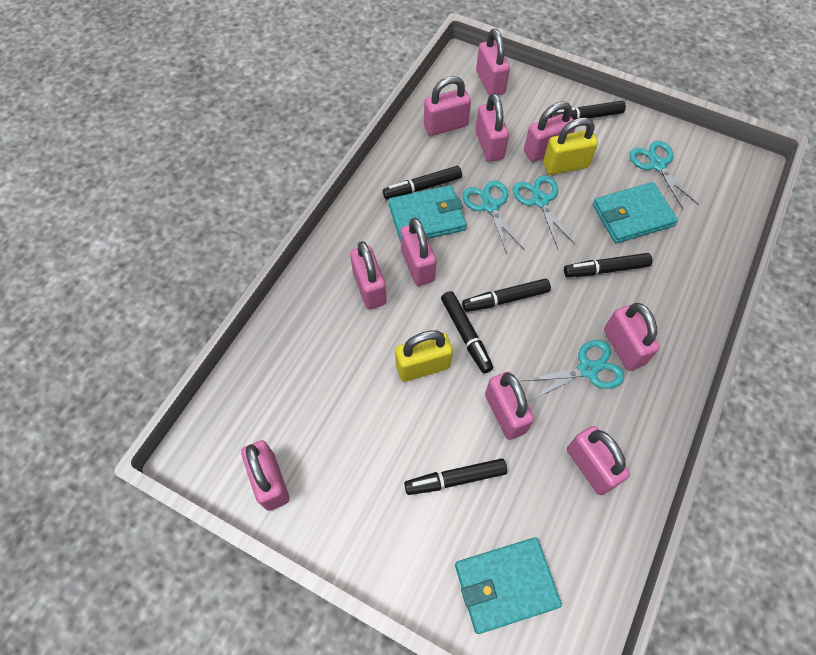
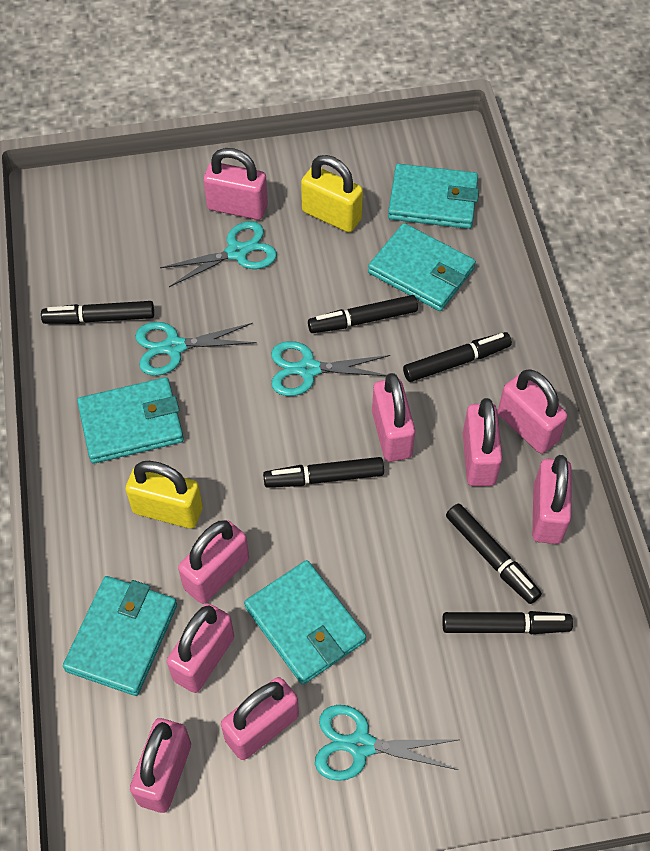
pink padlock: 10 -> 9
turquoise wallet: 3 -> 5

